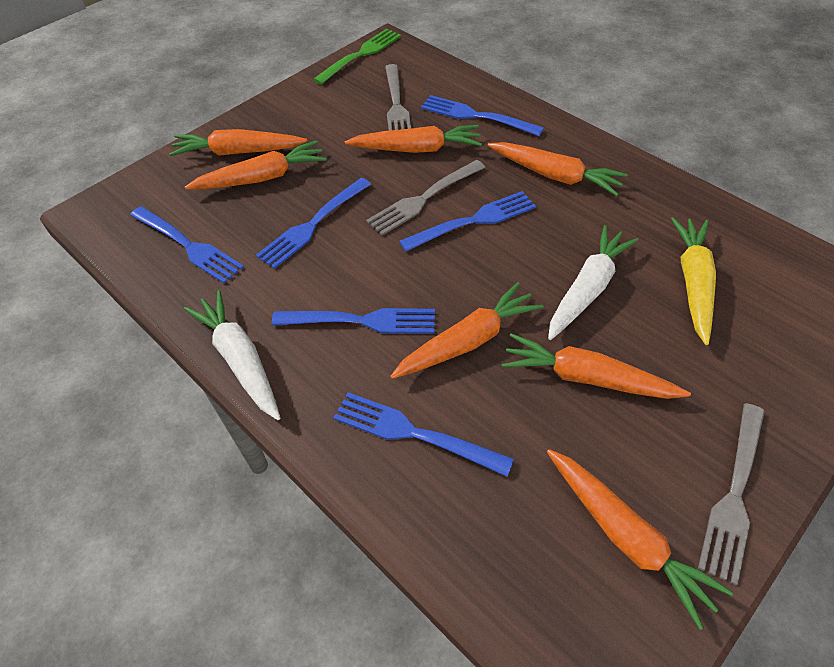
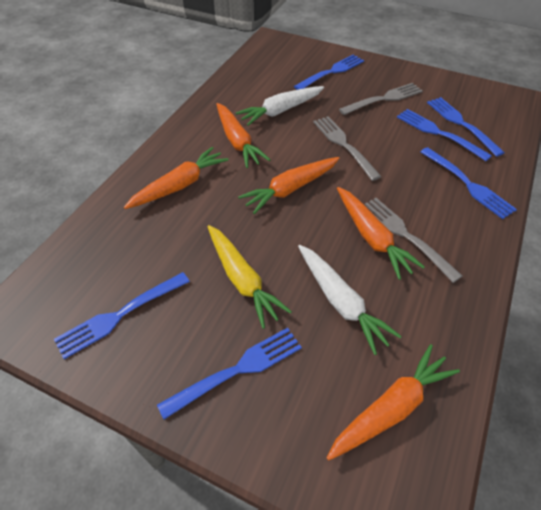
green fork: 1 -> 0
orange carrot: 7 -> 5

